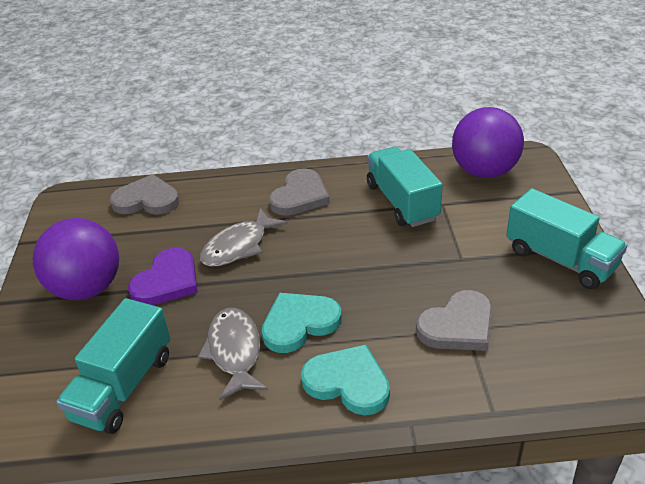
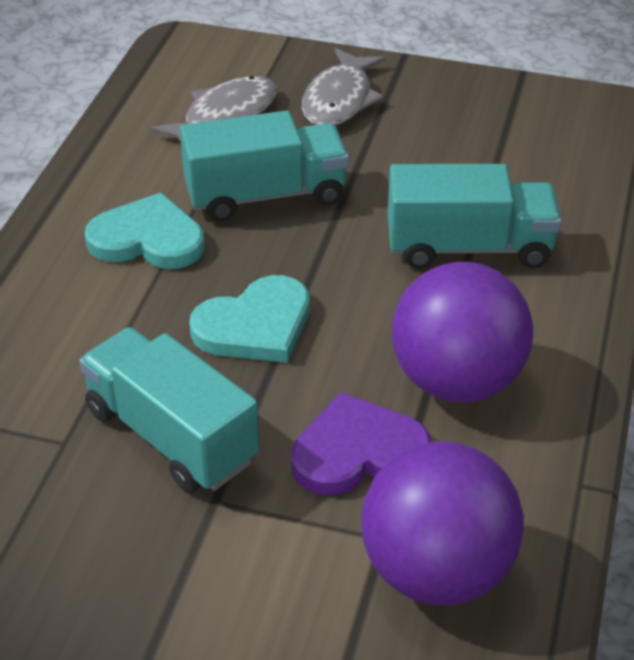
grey heart: 3 -> 0

